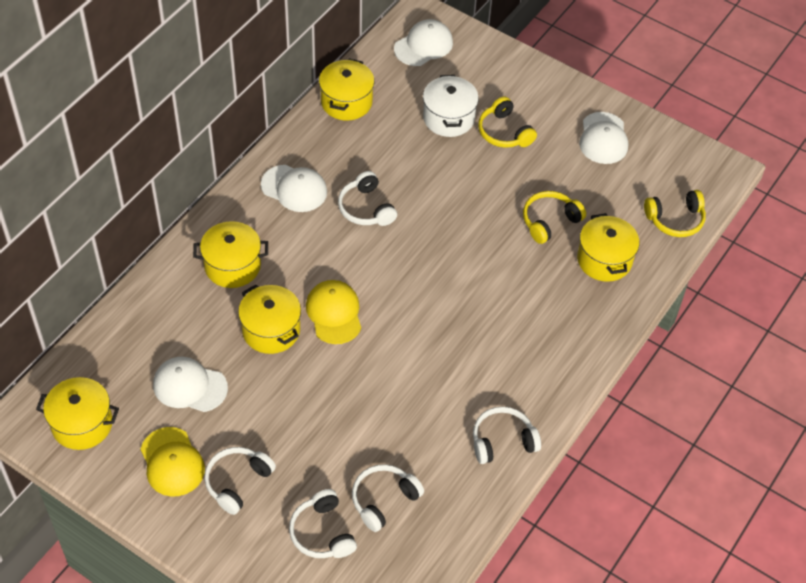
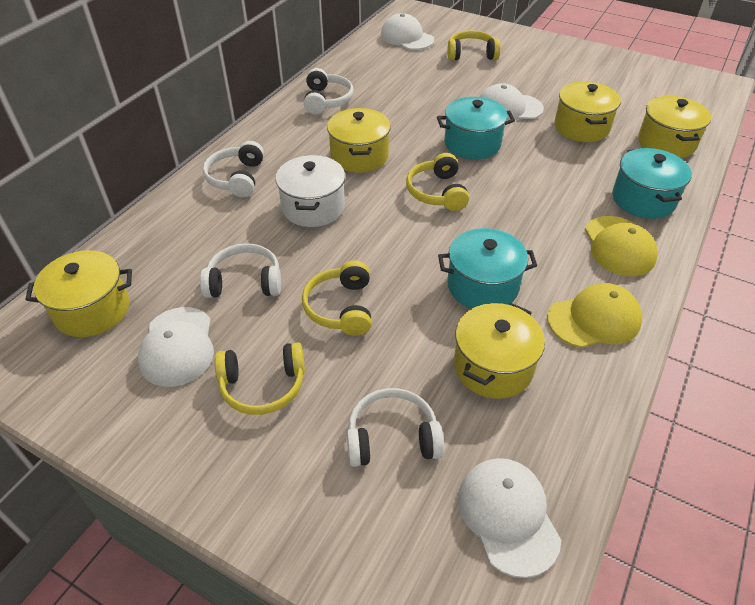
turquoise pot: 0 -> 3
white headphones: 5 -> 4
yellow headphones: 3 -> 4

